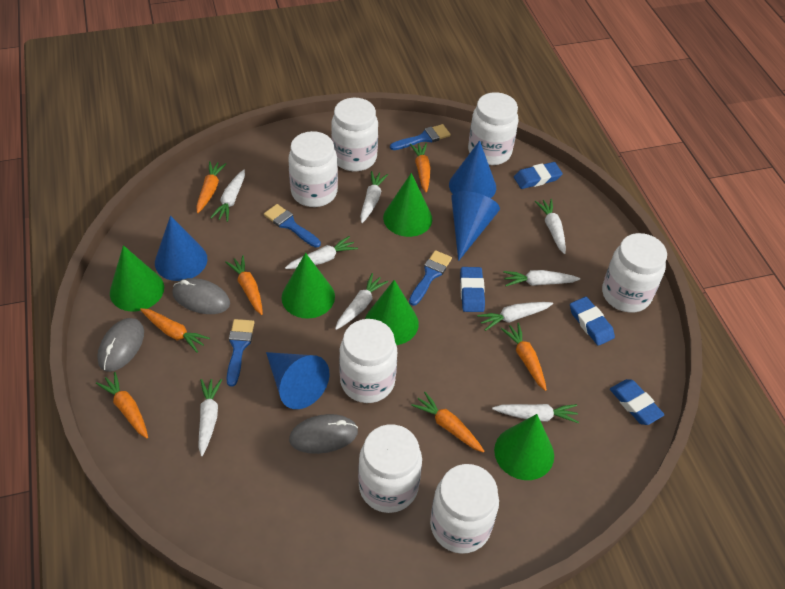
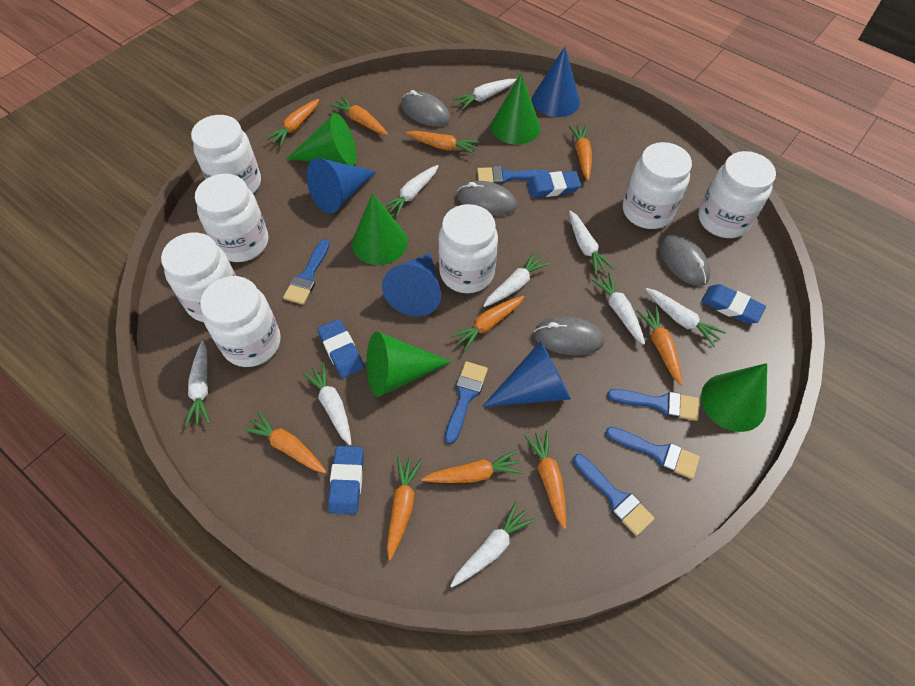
blue brush: 4 -> 6
grey mouse: 3 -> 4
orange carrot: 7 -> 10

